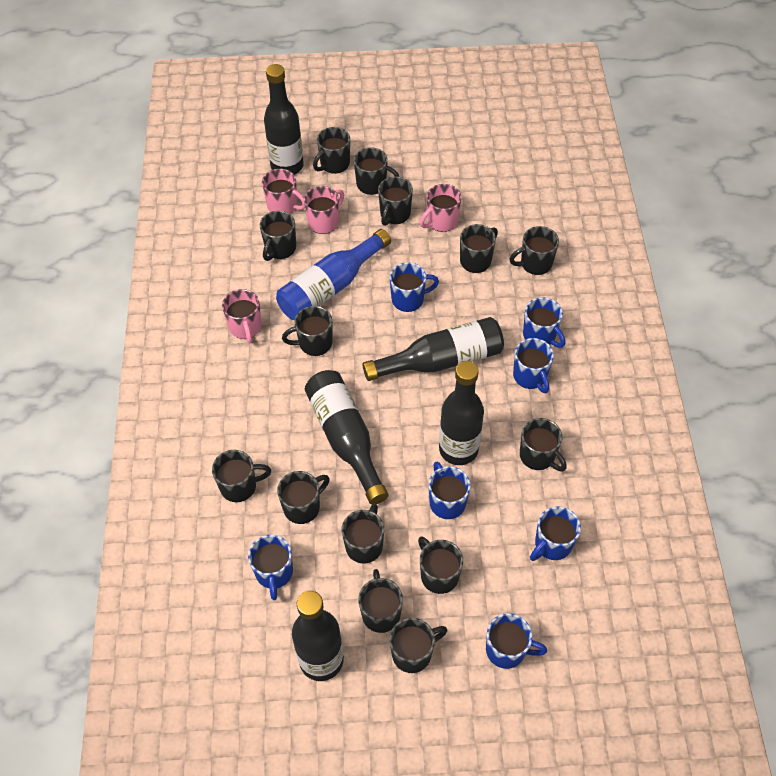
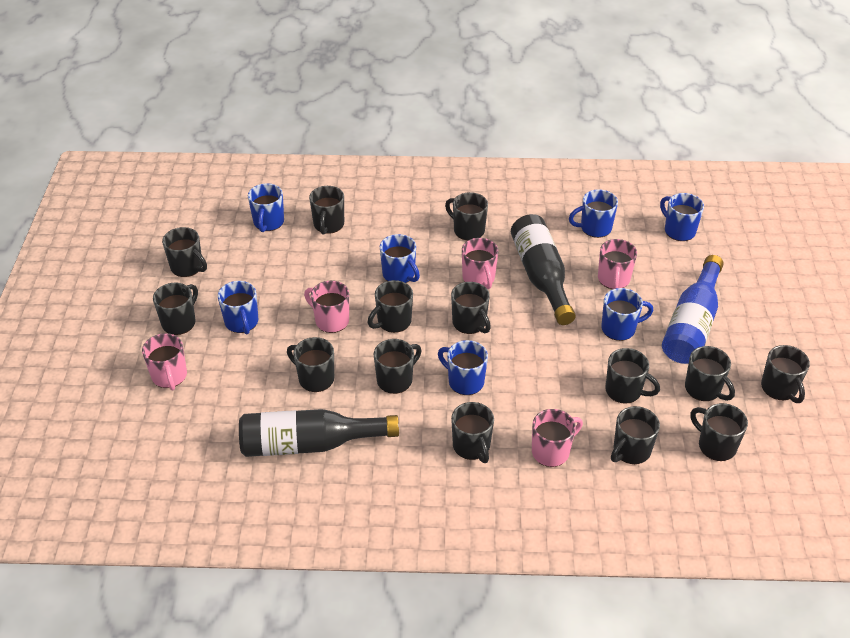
black bottle: 5 -> 2
pink mug: 4 -> 5

